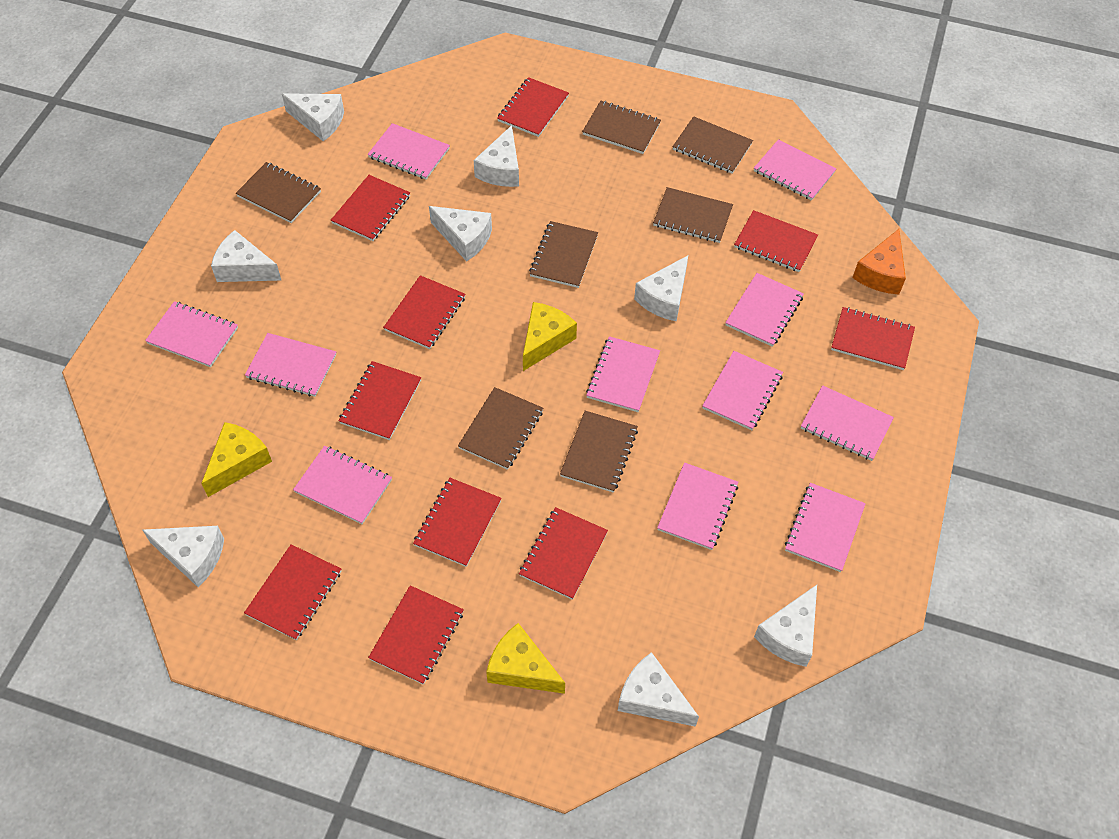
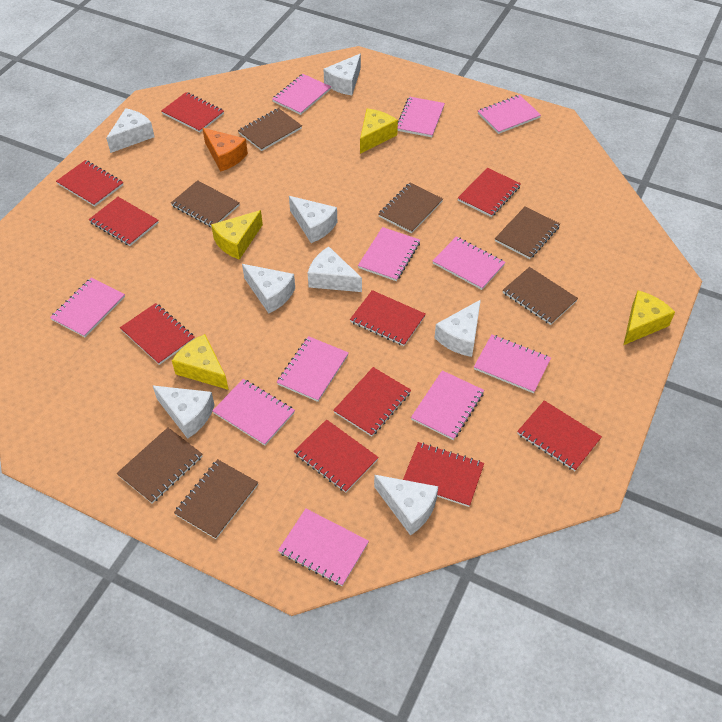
yellow cheese: 3 -> 4

